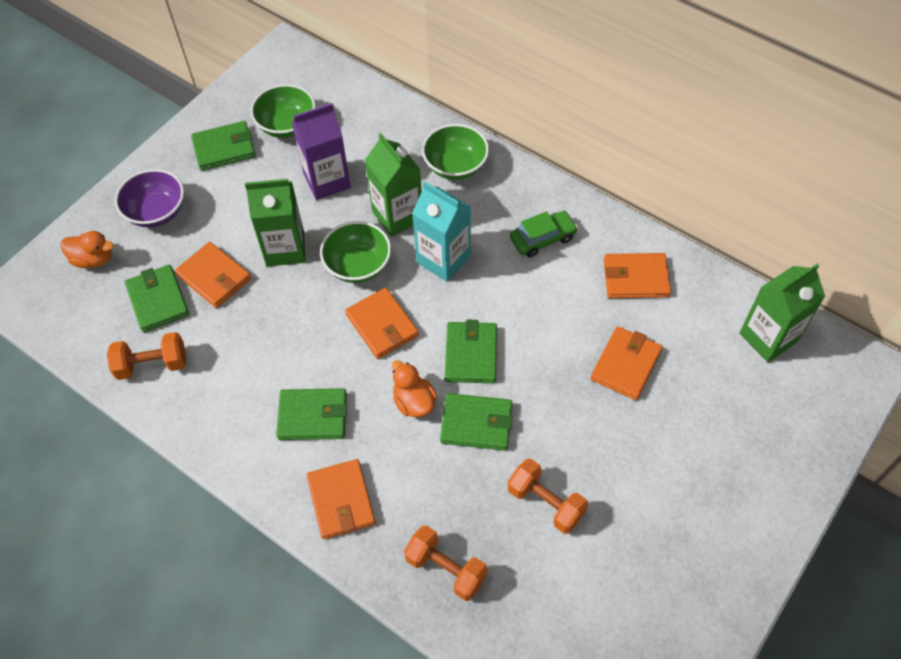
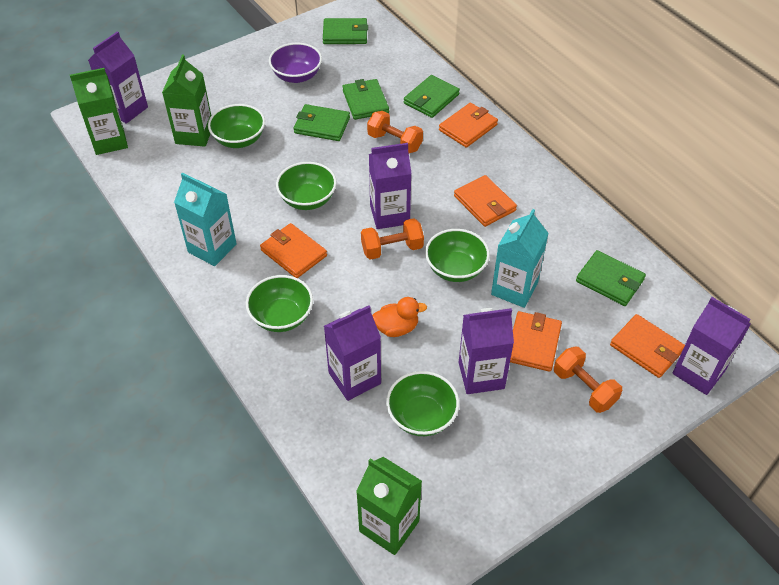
green bowl: 3 -> 5
green car: 1 -> 0
orange duck: 2 -> 1
purple carton: 1 -> 5
turquoise carton: 1 -> 2

